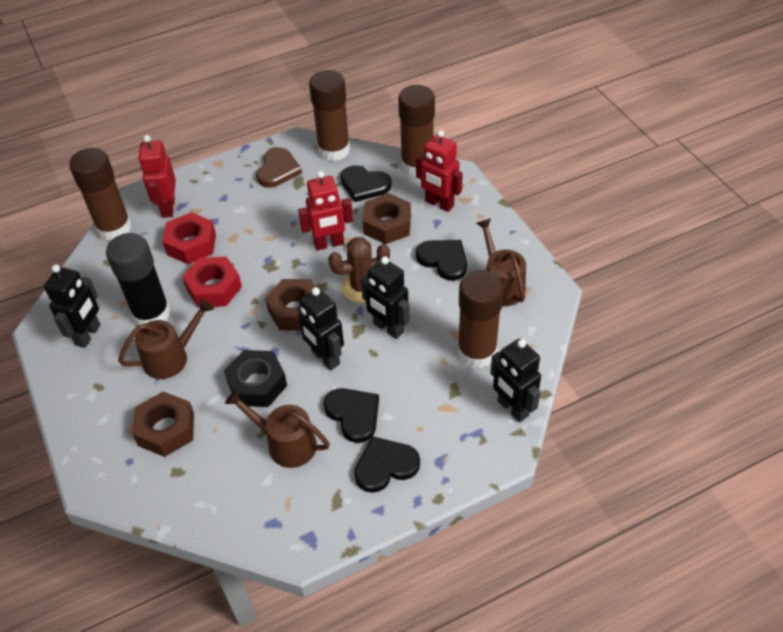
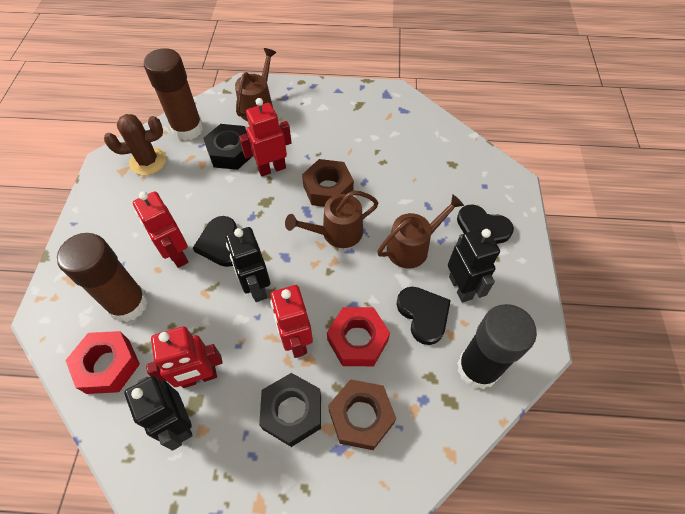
black heart: 4 -> 3
black nut: 1 -> 2
black robot: 4 -> 3
brown glue stick: 4 -> 2
brown heart: 1 -> 0
brown nut: 3 -> 2
red robot: 3 -> 4

